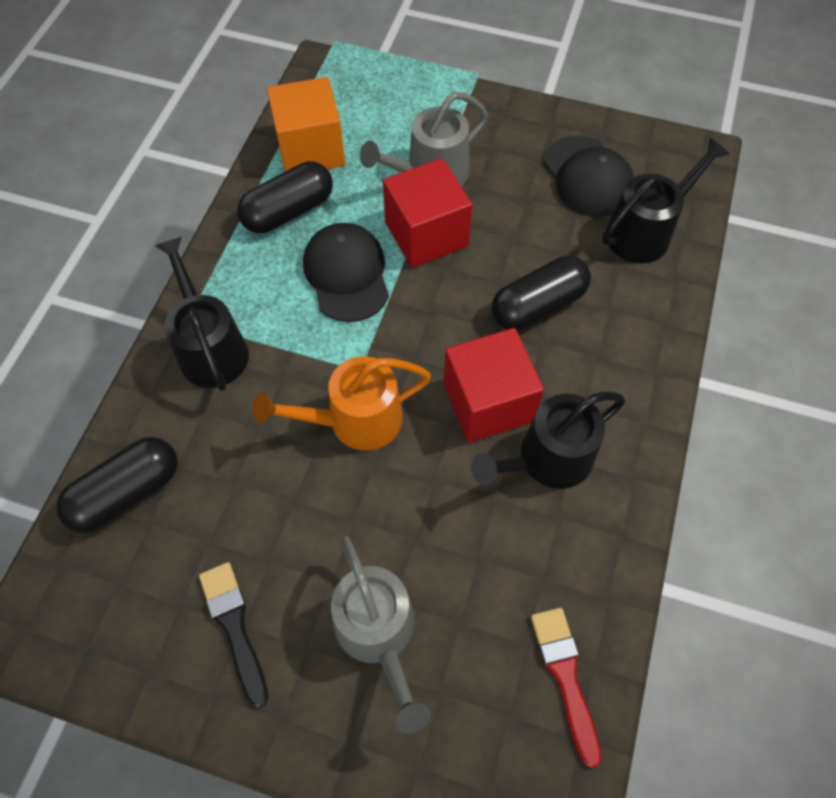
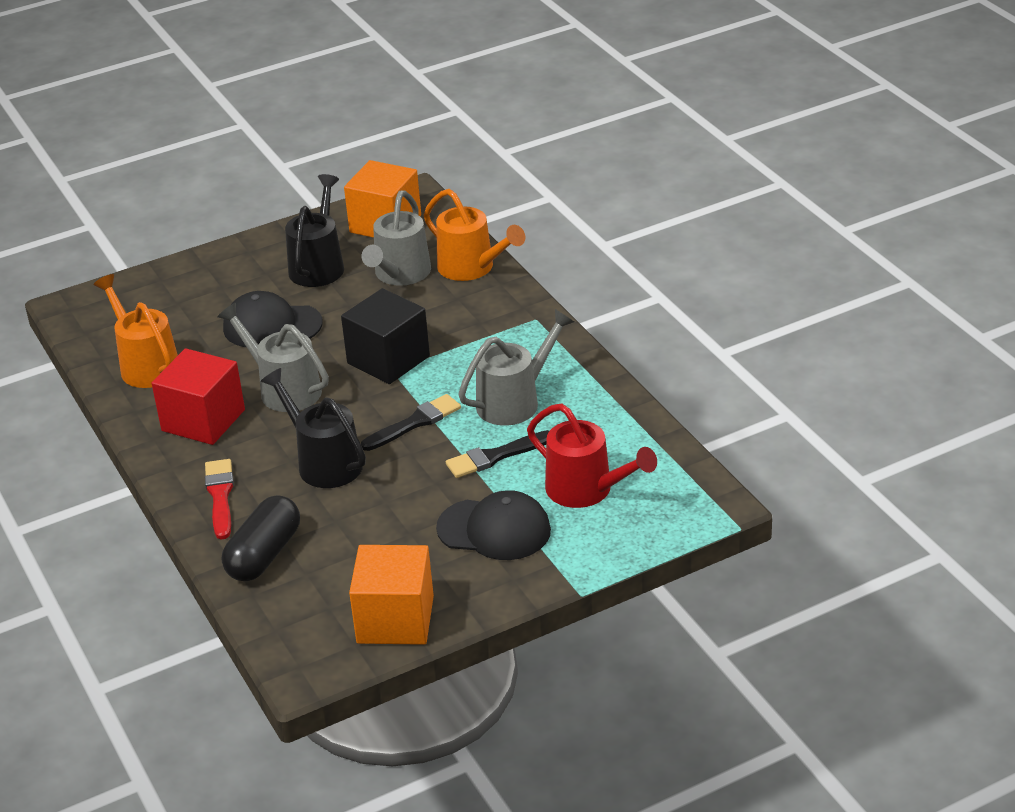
black brush: 1 -> 2
black capsule: 3 -> 1
black cube: 0 -> 1
black watering can: 3 -> 2
grey watering can: 2 -> 3
orange cube: 1 -> 2
orange watering can: 1 -> 2
red cube: 2 -> 1
red watering can: 0 -> 1

